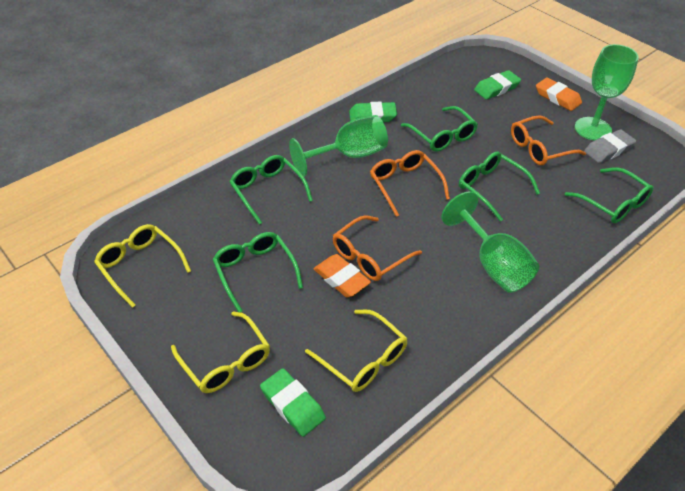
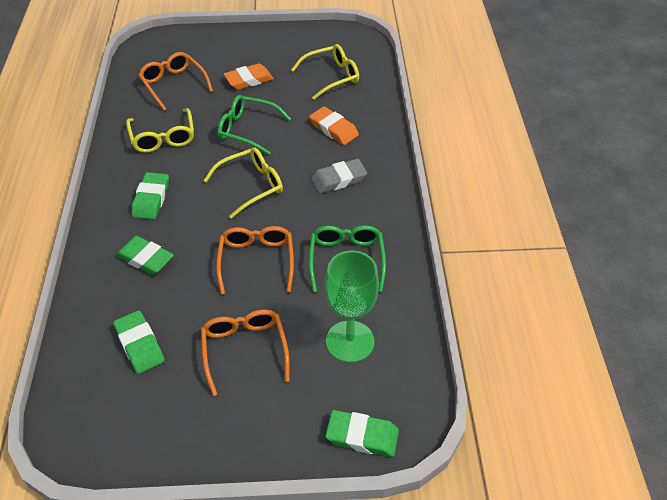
green eraser: 3 -> 4
green glasses: 5 -> 2
green goblet: 3 -> 1

